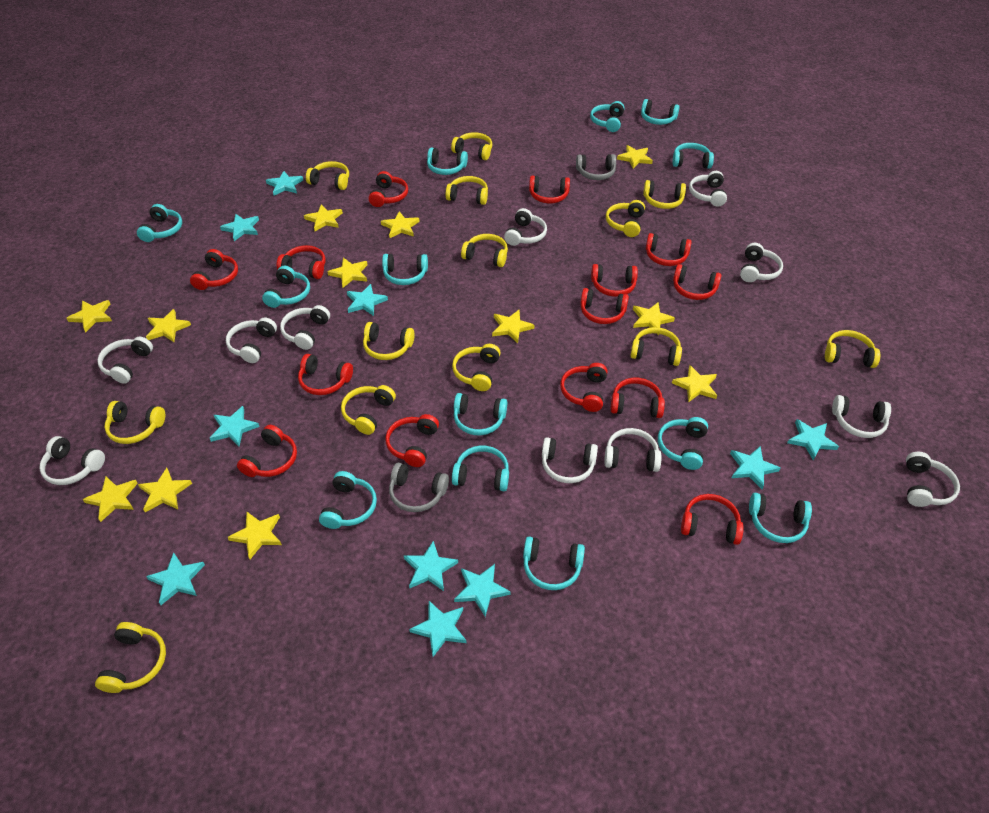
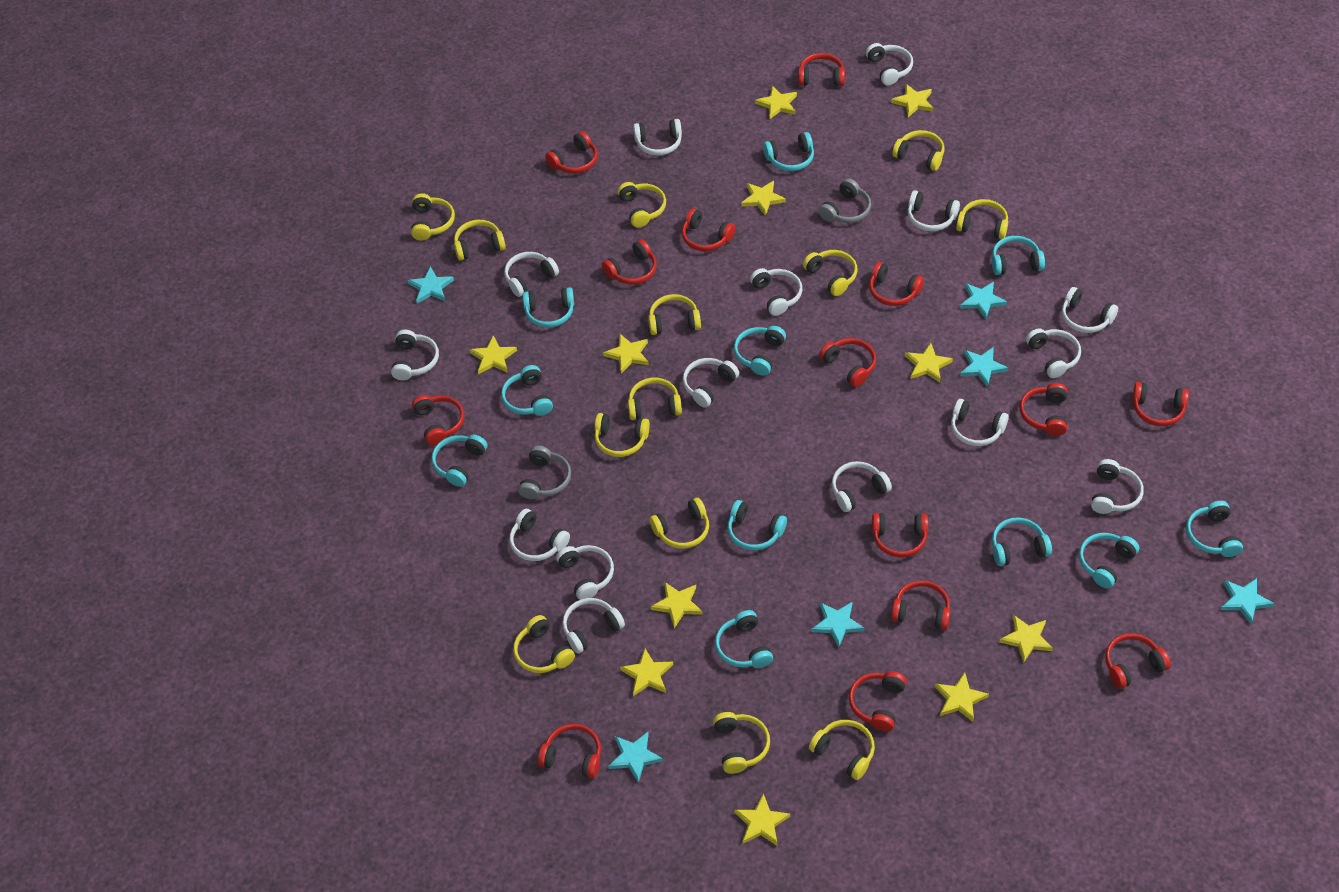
turquoise headphones: 13 -> 11
turquoise star: 10 -> 6
white headphones: 11 -> 15
yellow star: 12 -> 11

